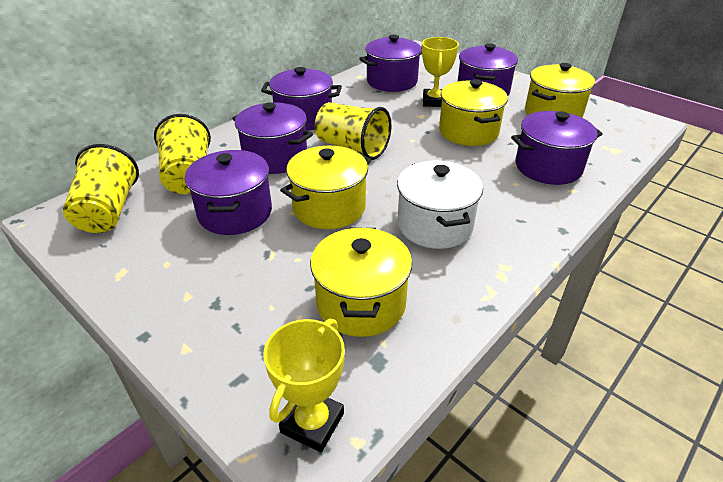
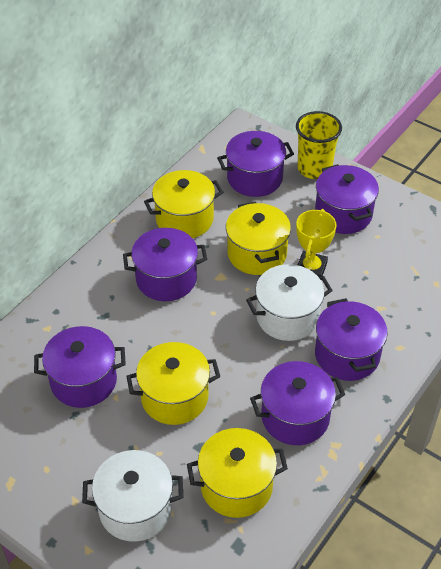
white pot: 1 -> 2
yellow cup: 3 -> 1
yellow trophy: 2 -> 1

